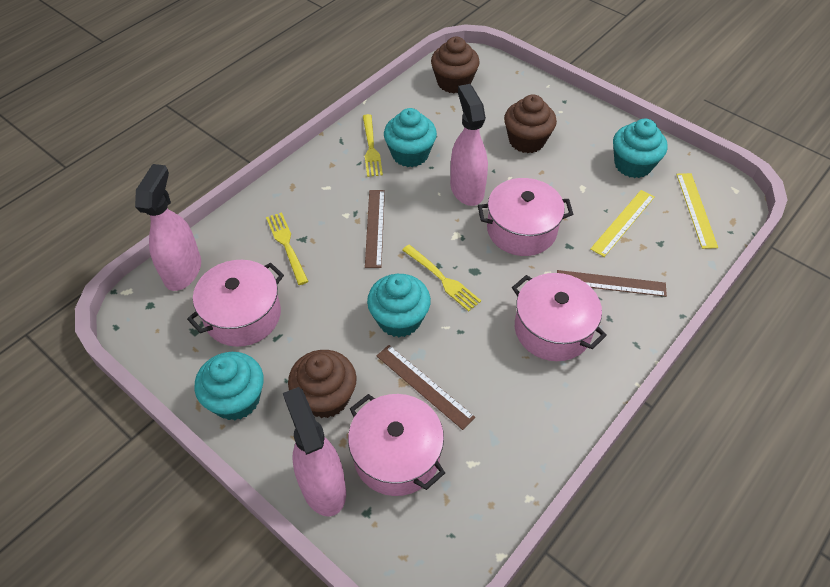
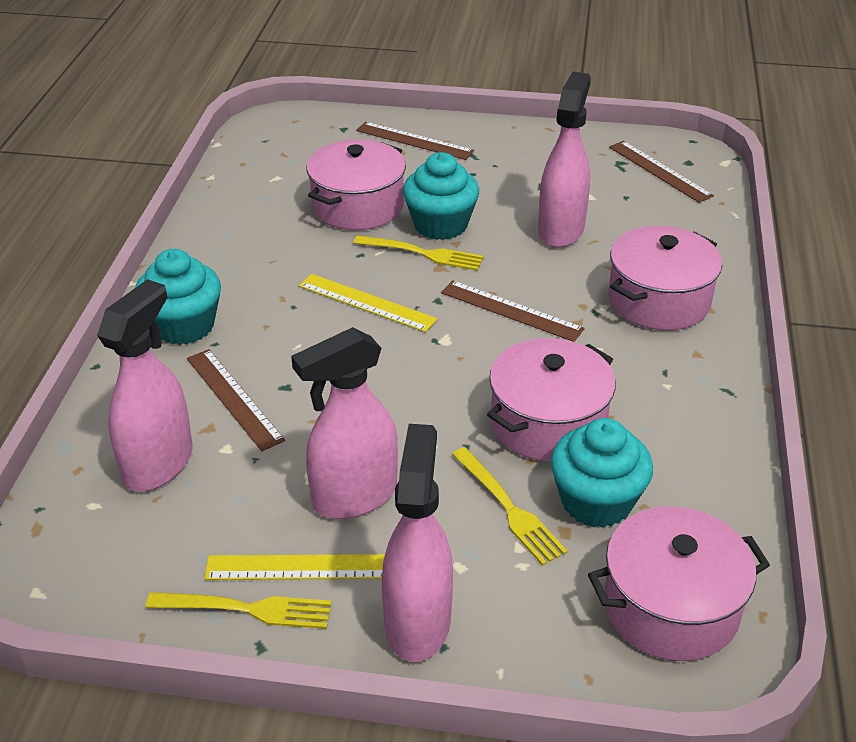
brown cupcake: 3 -> 0
brown ruler: 3 -> 4
pink spray bottle: 3 -> 4
turquoise cupcake: 4 -> 3

